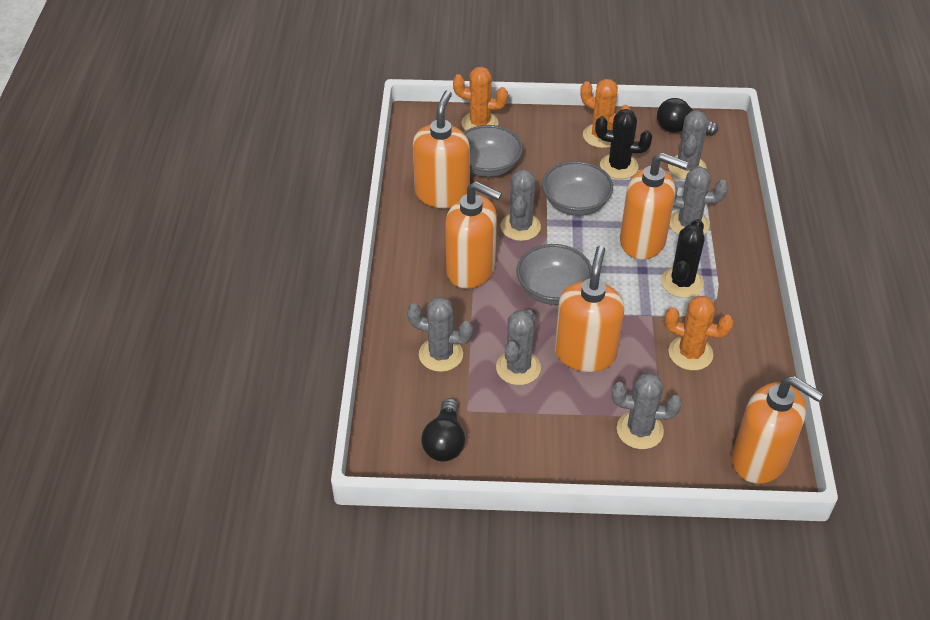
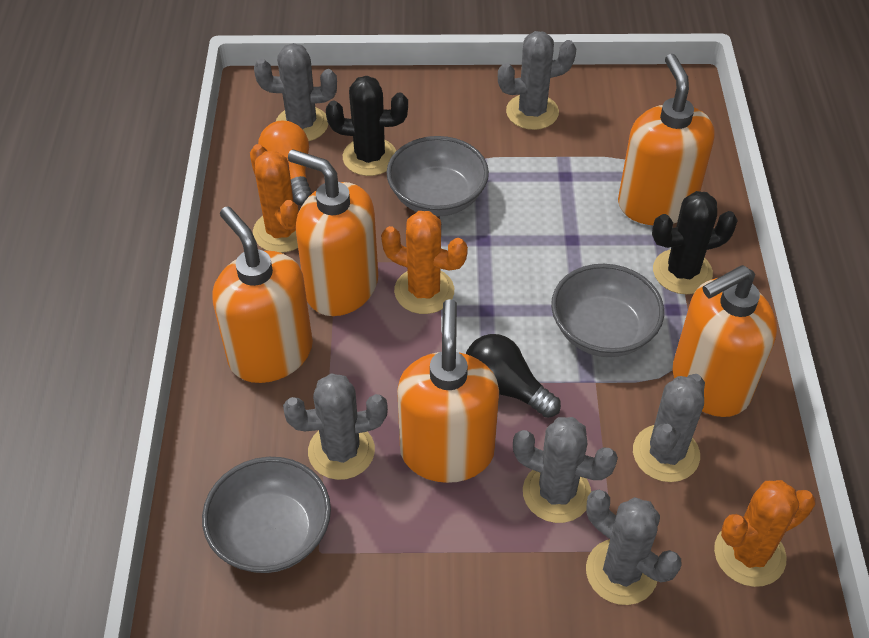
black light bulb: 2 -> 1
orange light bulb: 0 -> 1

